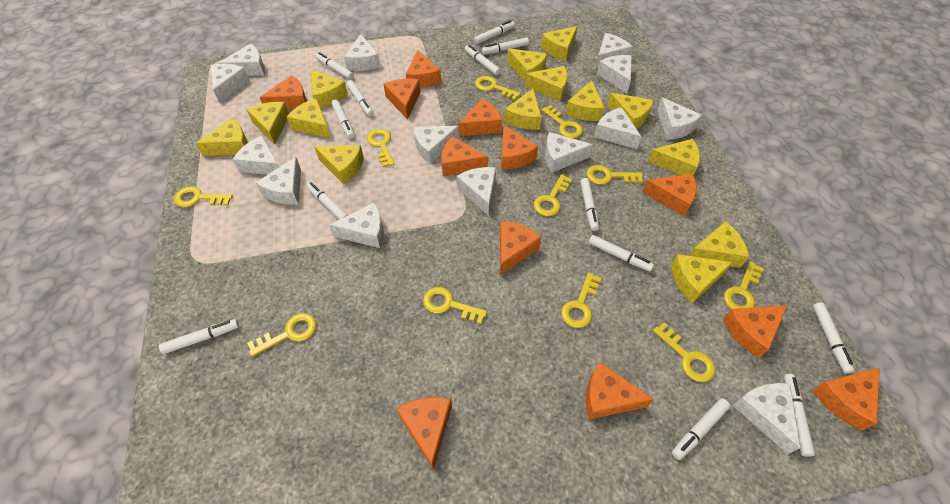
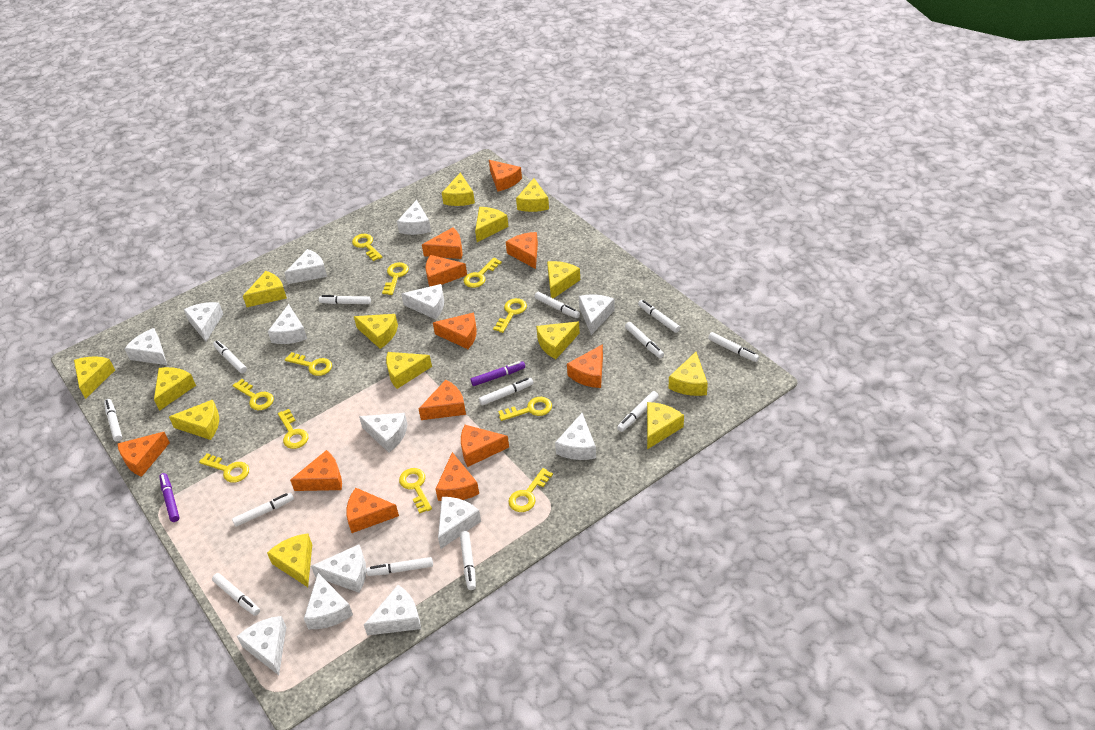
purple marker: 0 -> 2

